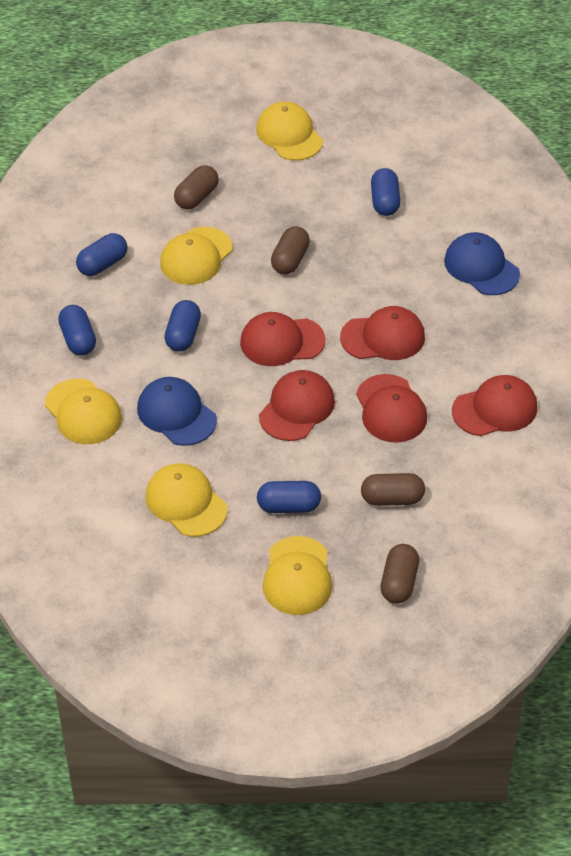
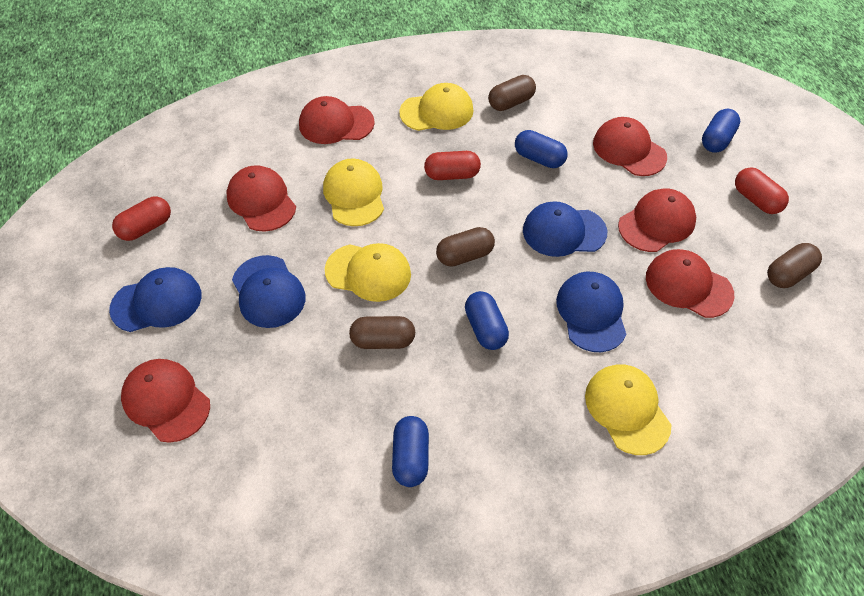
blue cap: 2 -> 4
blue capsule: 5 -> 4
red cap: 5 -> 6
red capsule: 0 -> 3
yellow cap: 5 -> 4

